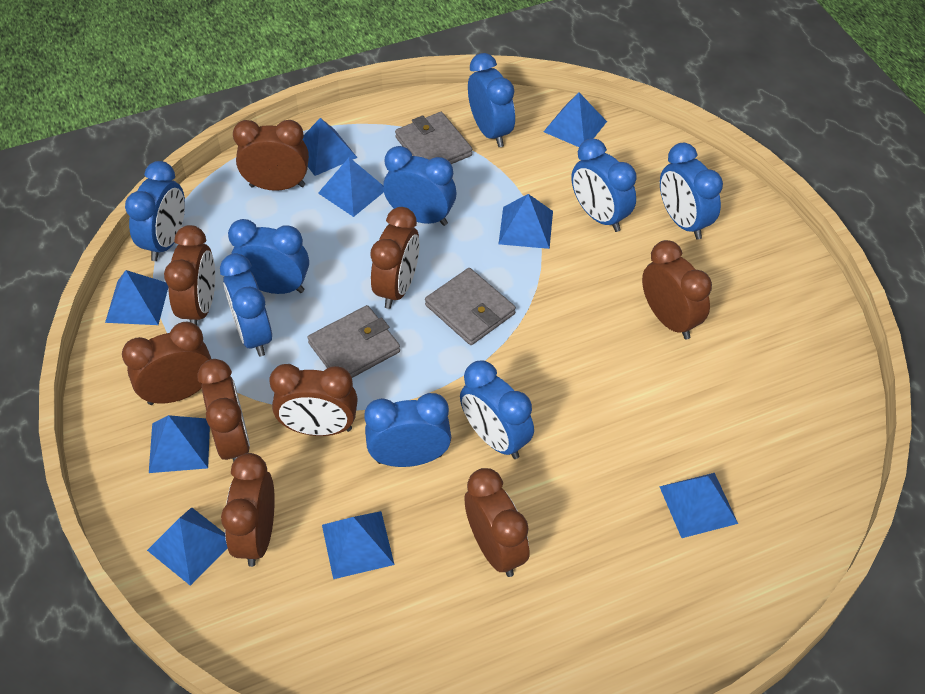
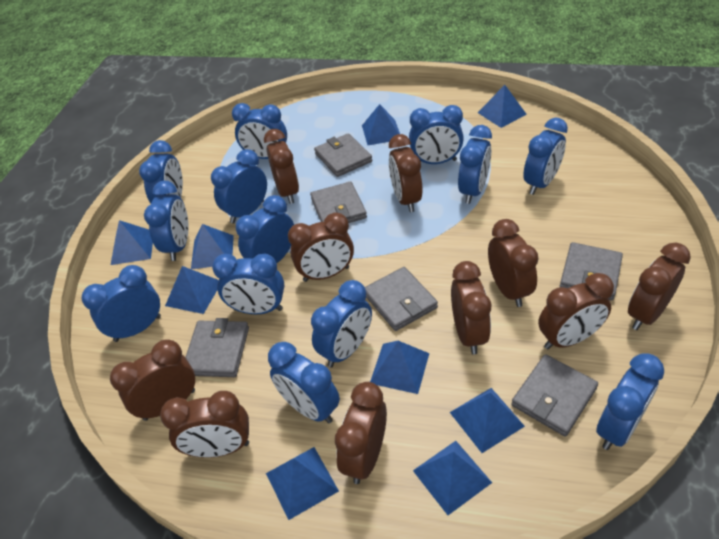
blue clock: 9 -> 13
brown clock: 9 -> 10
grey wallet: 3 -> 6

